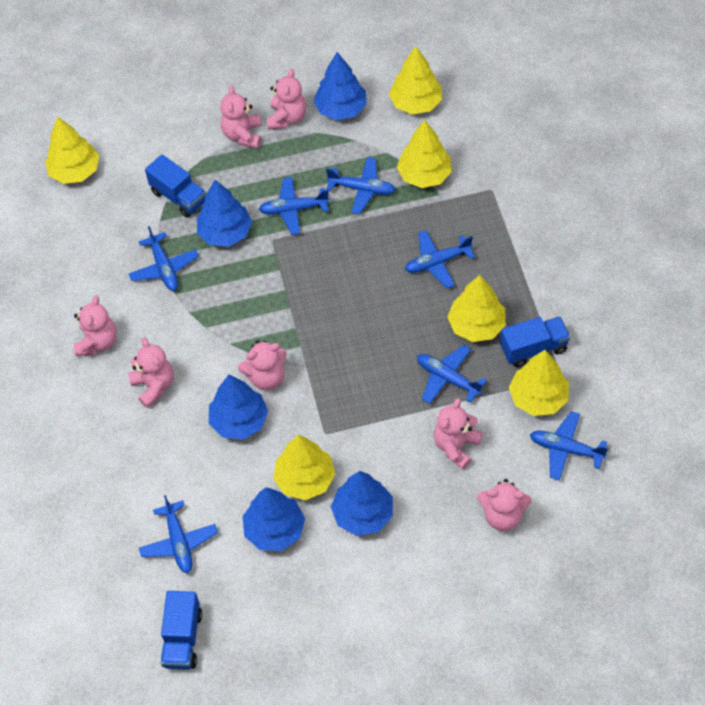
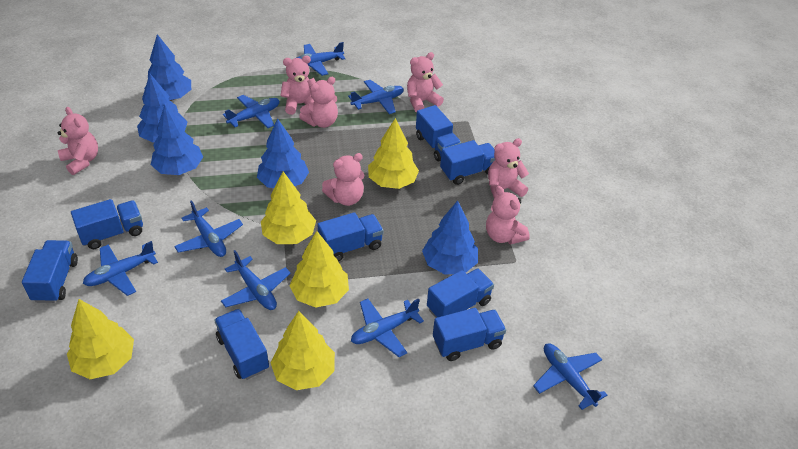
blue plane: 7 -> 8
blue truck: 3 -> 8
yellow tree: 6 -> 5

